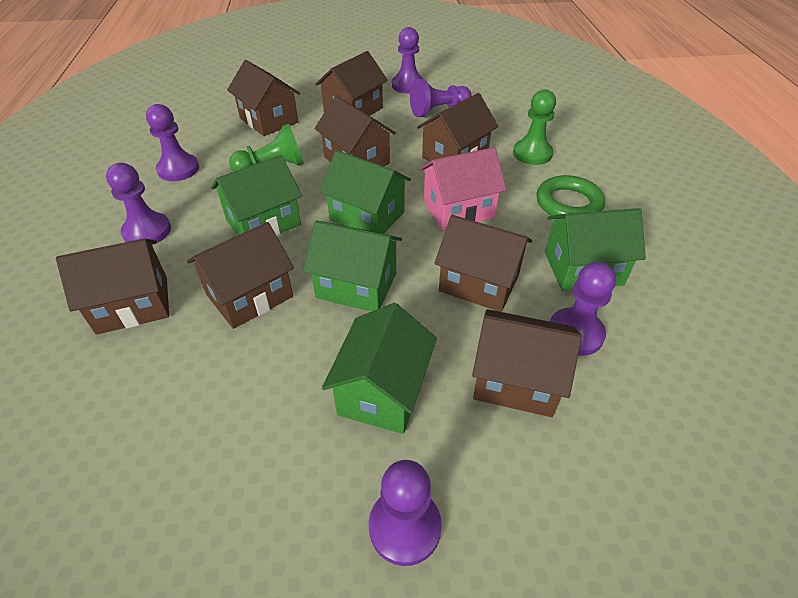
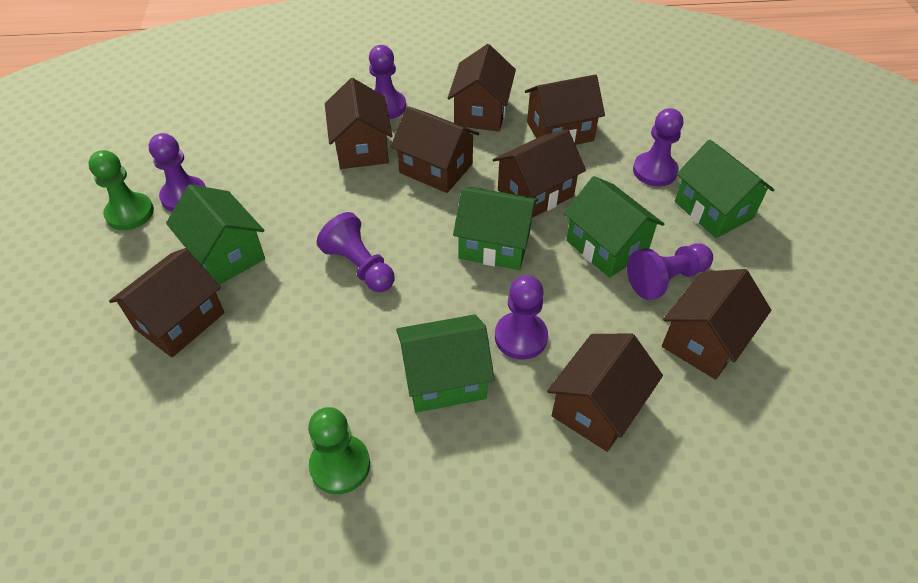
green ring: 1 -> 0
pink house: 1 -> 0

